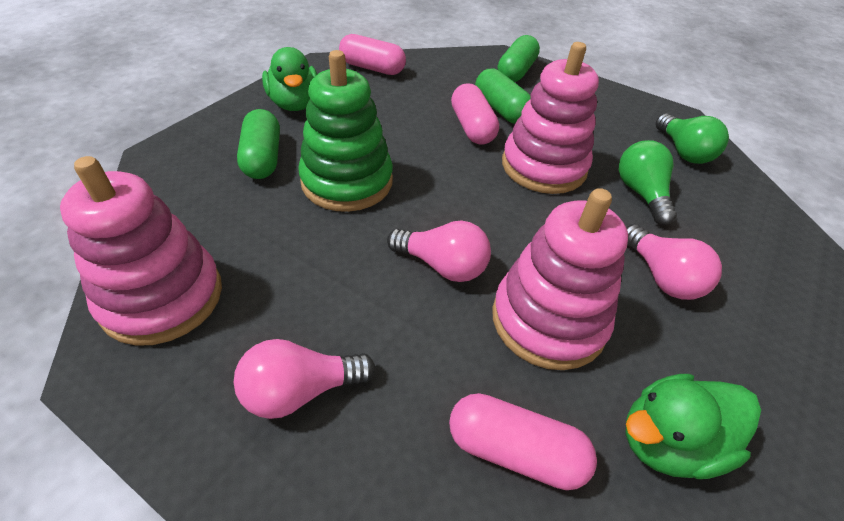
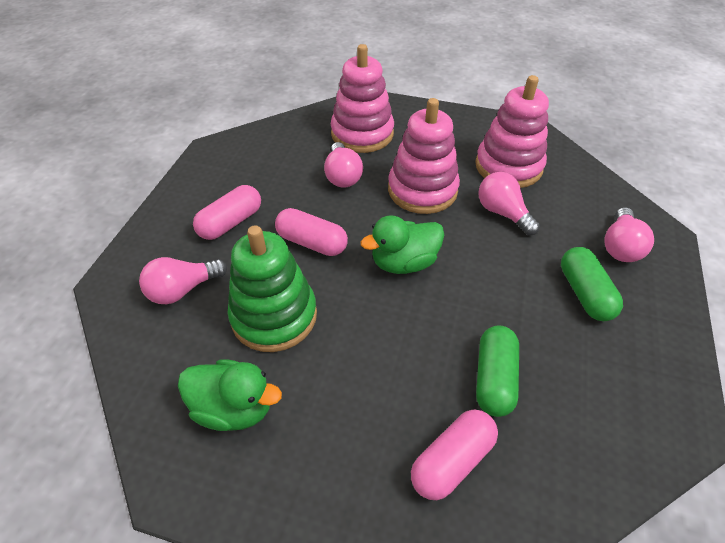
green capsule: 3 -> 2
green light bulb: 2 -> 0
pink light bulb: 3 -> 4

